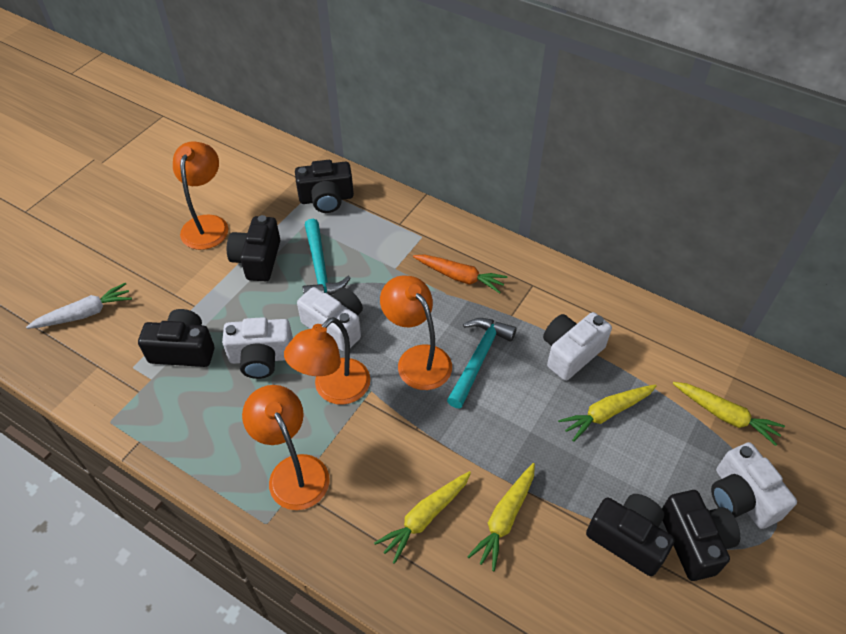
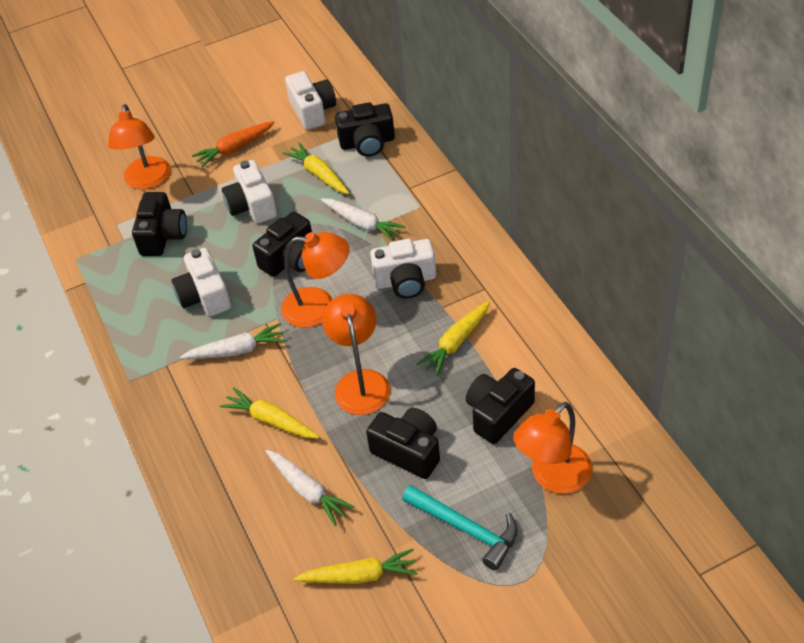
turquoise hammer: 2 -> 1
white carrot: 1 -> 3

